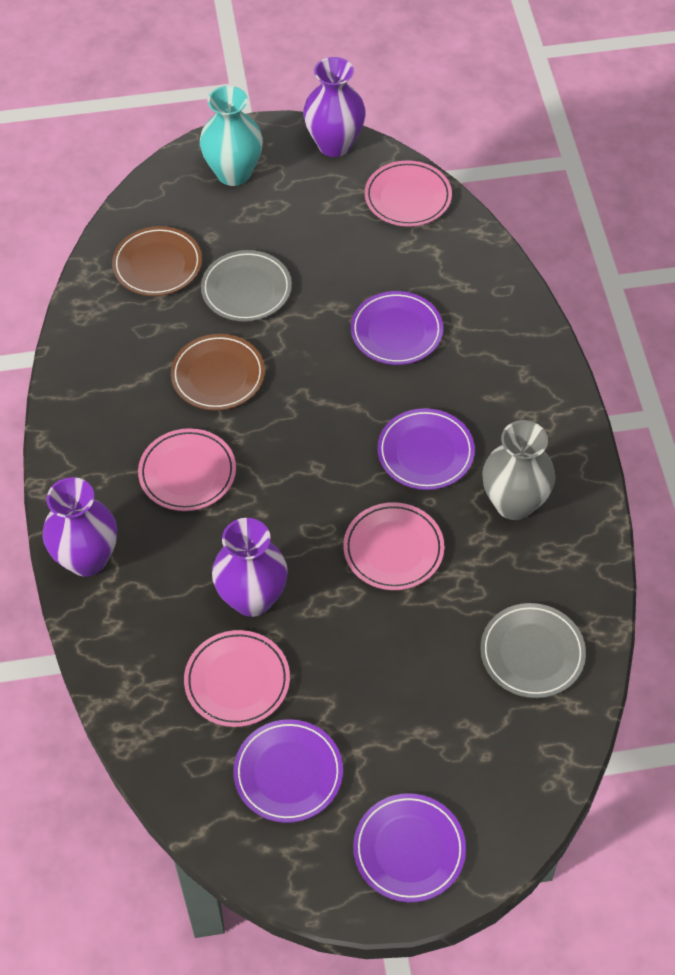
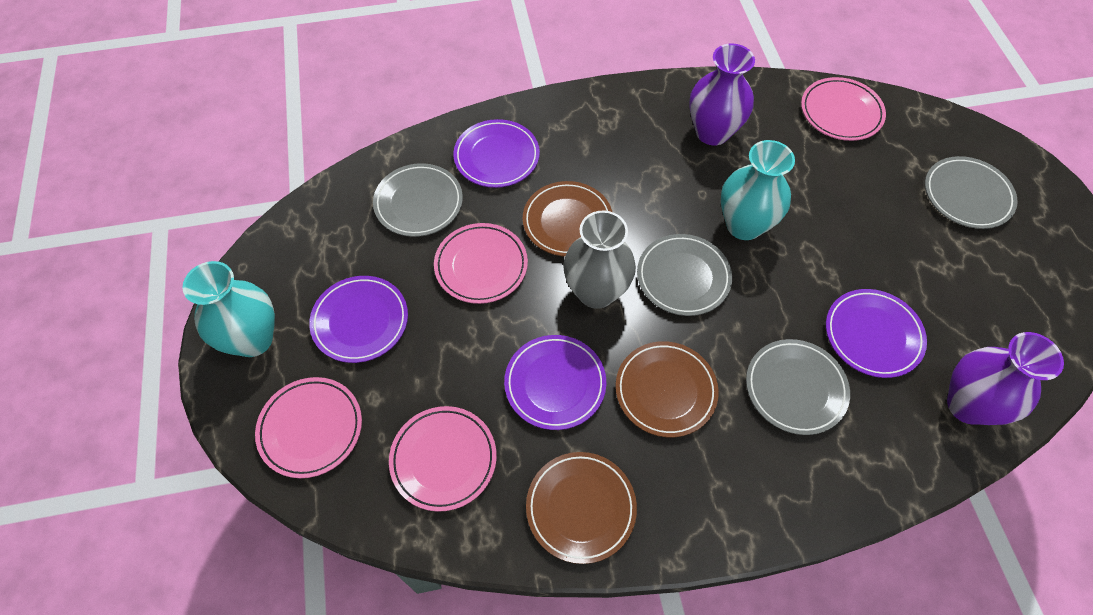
brown plate: 2 -> 3
grey plate: 2 -> 4
purple vase: 3 -> 2
turquoise vase: 1 -> 2

